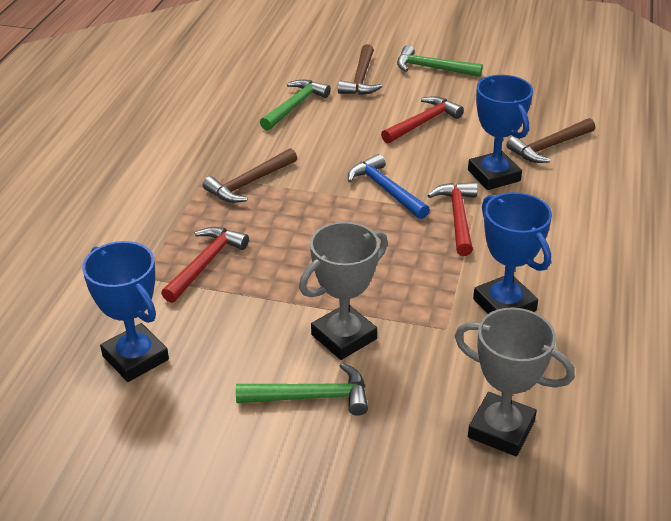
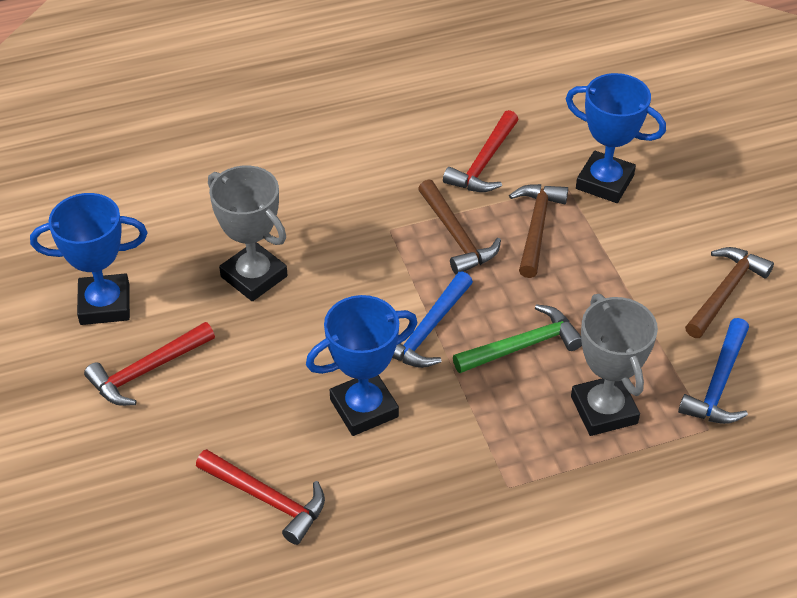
blue hammer: 1 -> 2
green hammer: 3 -> 1

